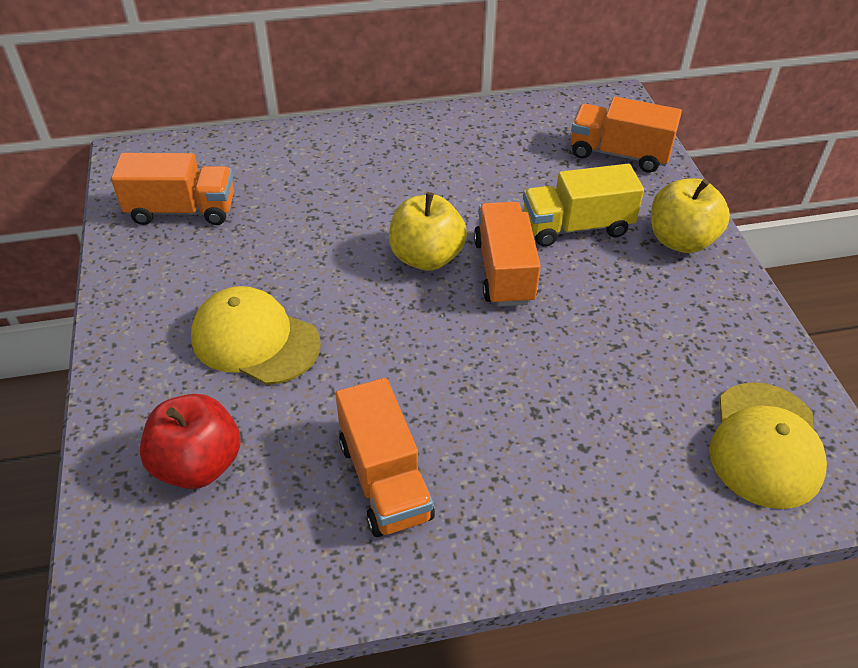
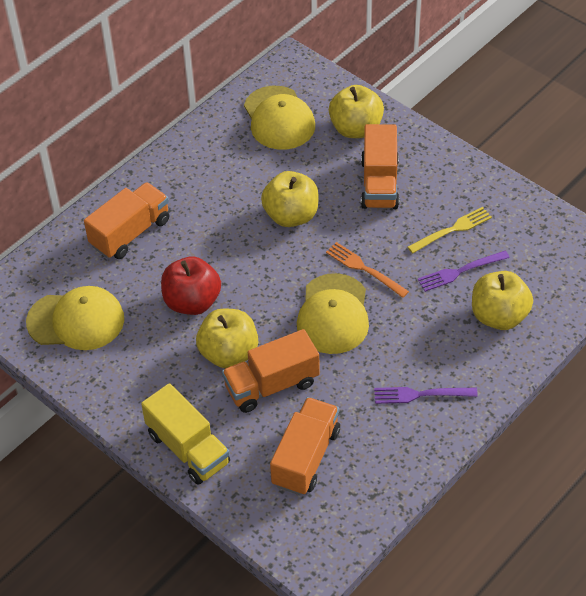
orange fork: 0 -> 1
purple fork: 0 -> 2
yellow apple: 2 -> 4
yellow cap: 2 -> 3
yellow fork: 0 -> 1

